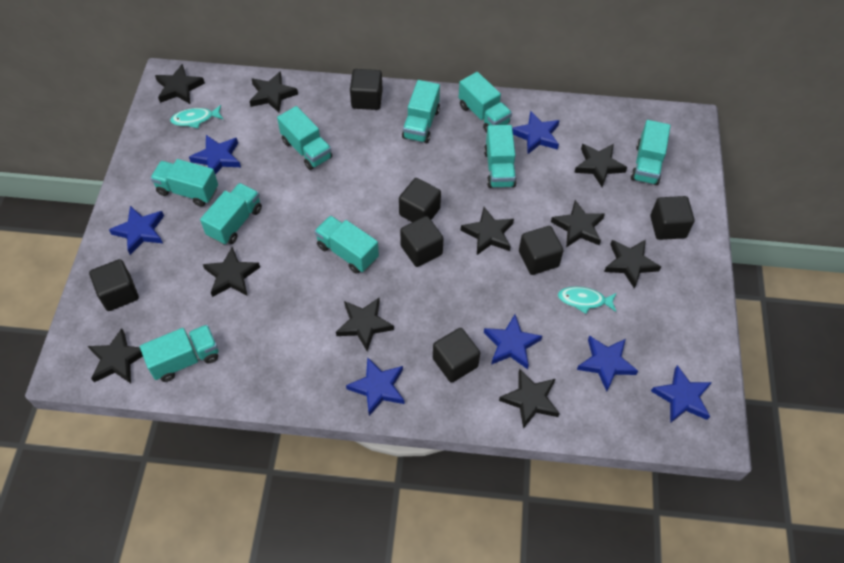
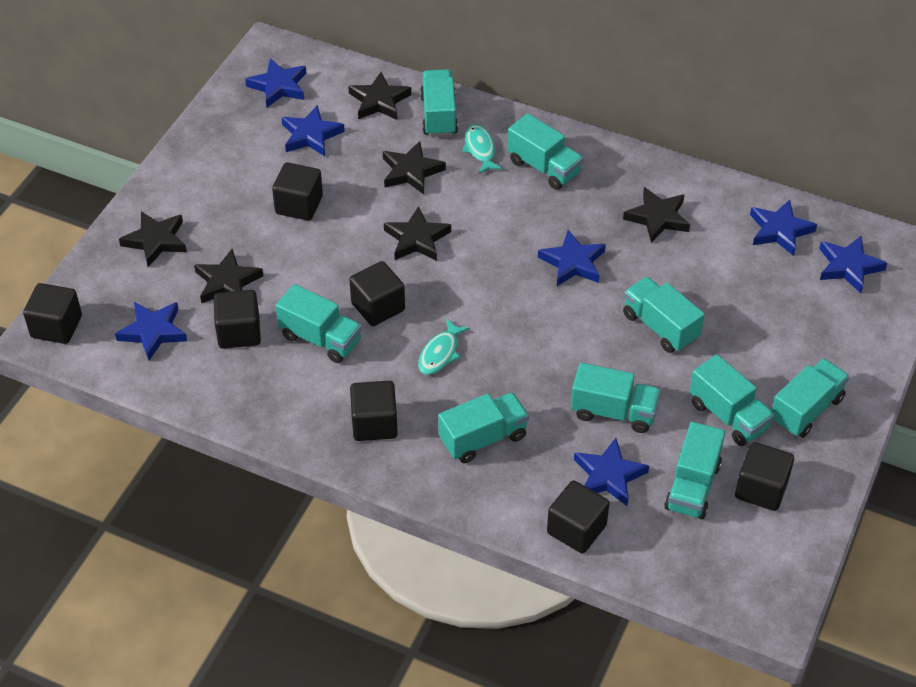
black star: 10 -> 6

